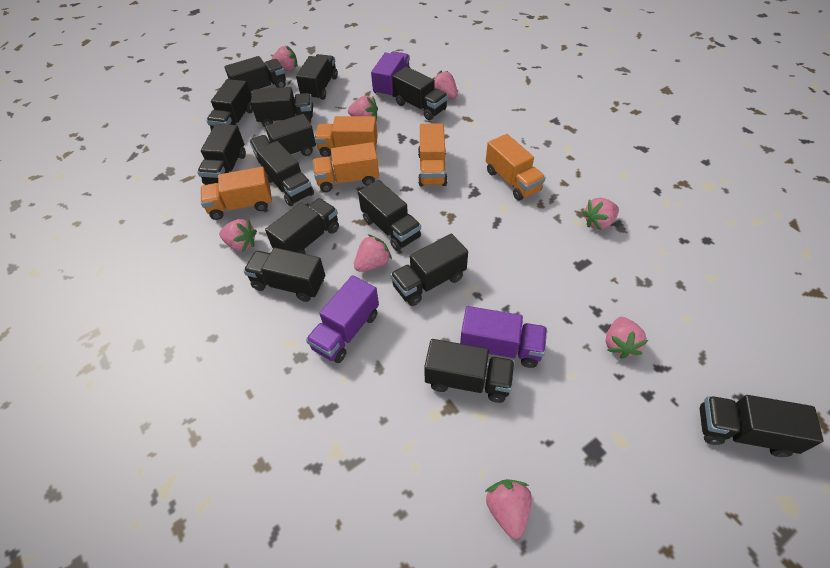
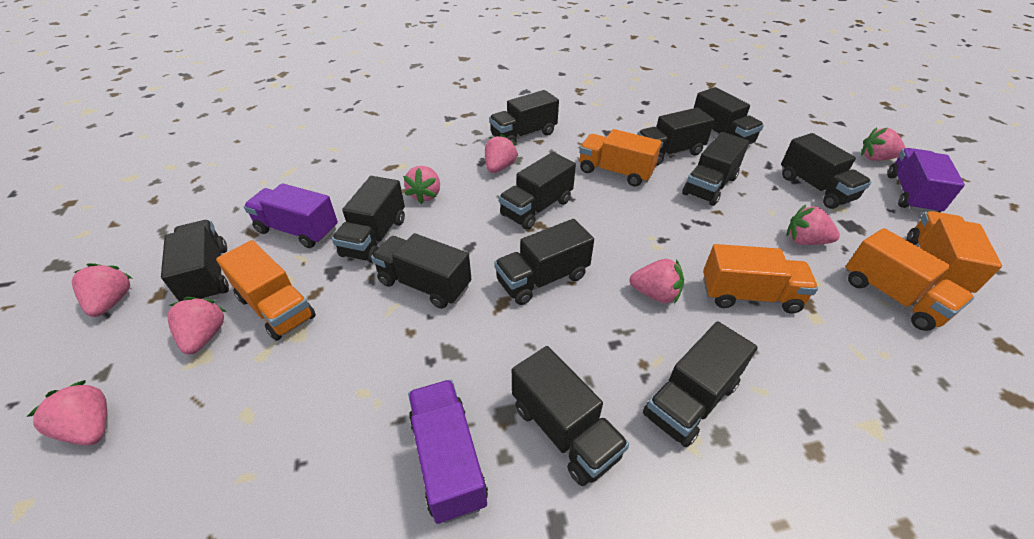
black truck: 14 -> 12

